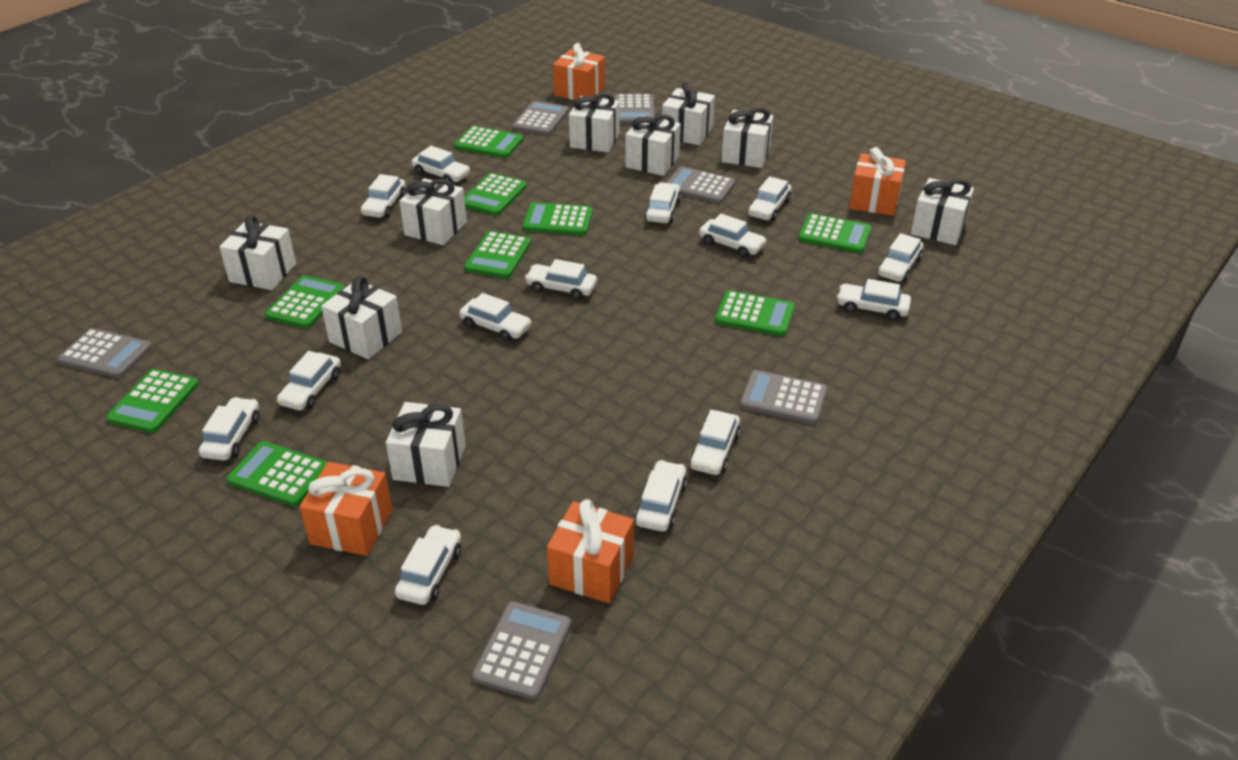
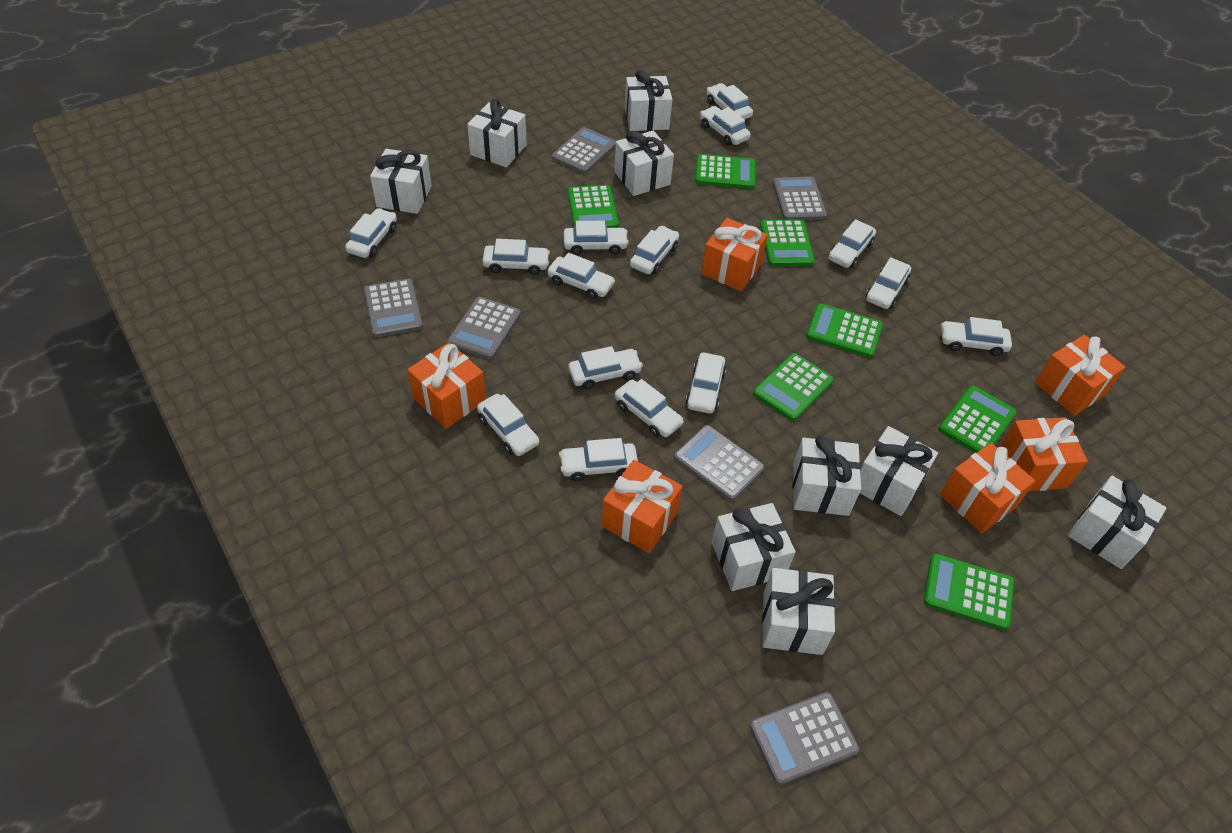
green calculator: 9 -> 7
orange gift: 4 -> 6
white car: 14 -> 15

